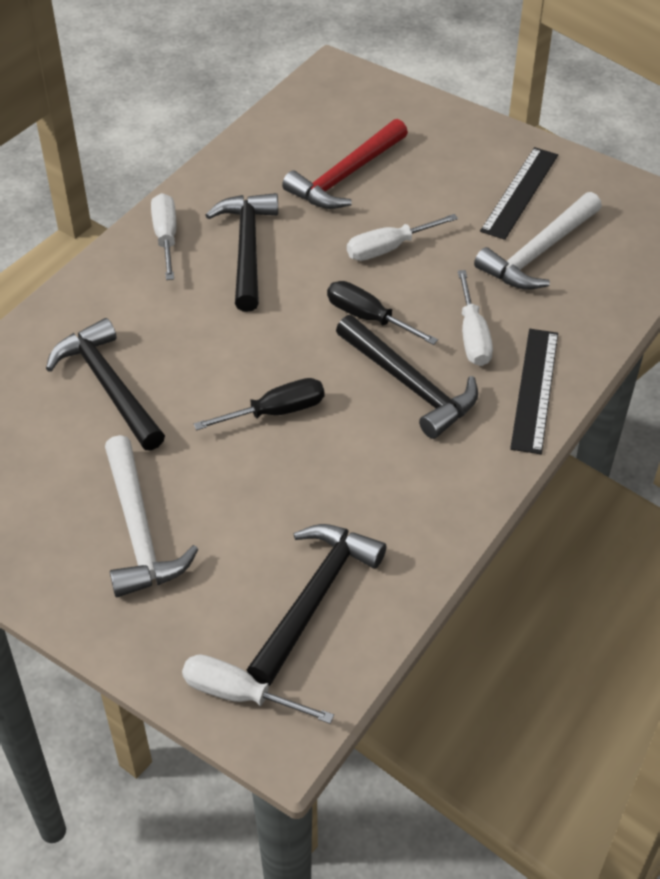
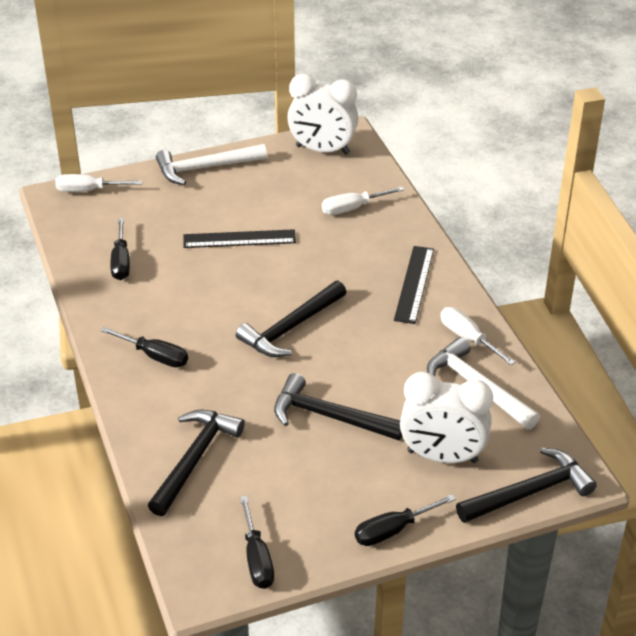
black screwdriver: 2 -> 4
red hammer: 1 -> 0
white clock: 0 -> 2
white screwdriver: 4 -> 3

